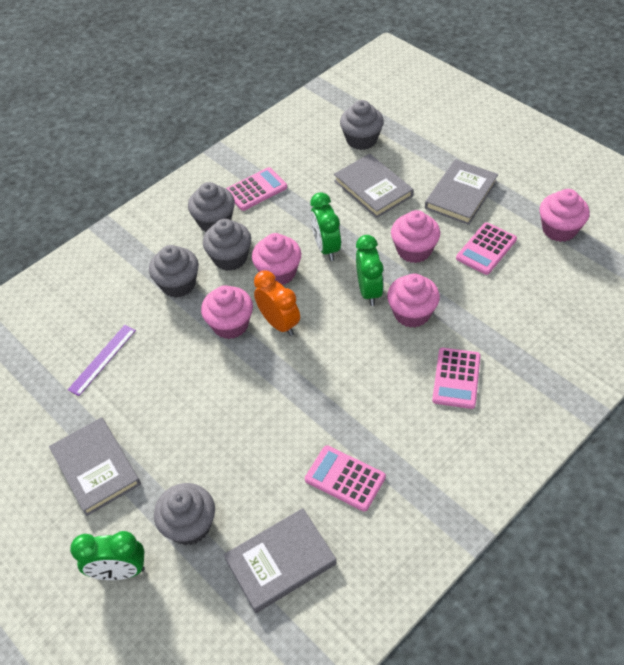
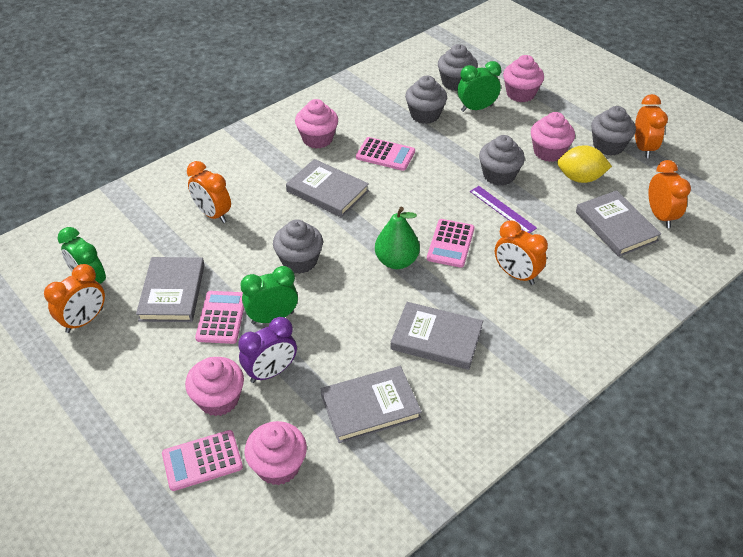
green pear: 0 -> 1
grey book: 4 -> 5
orange clock: 1 -> 5
purple clock: 0 -> 1
yellow lemon: 0 -> 1

